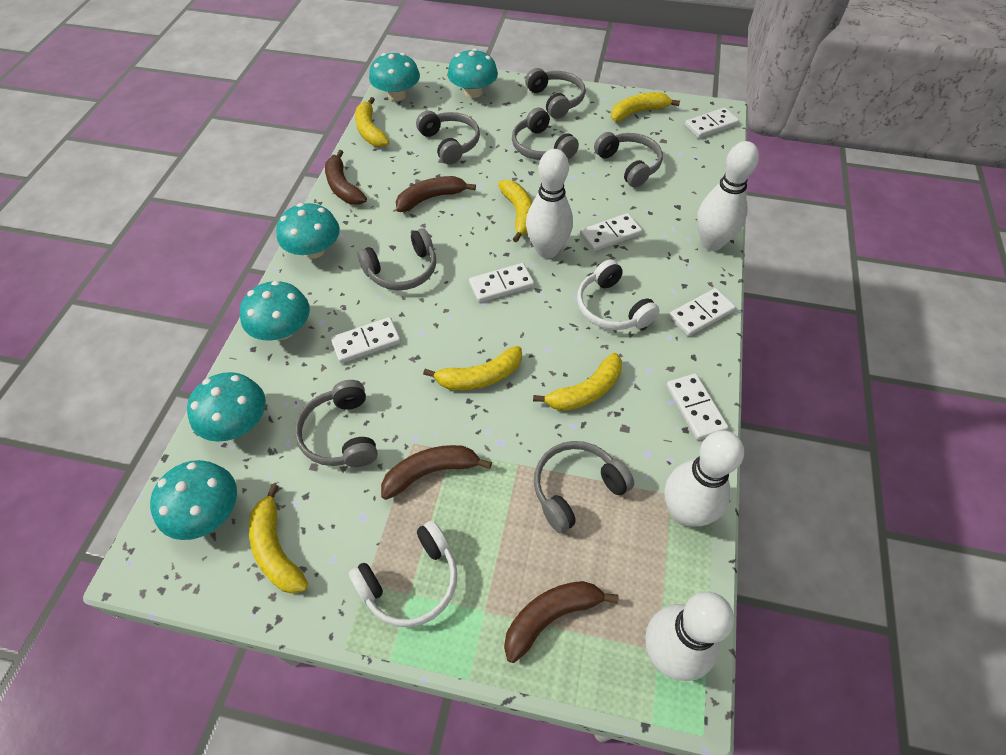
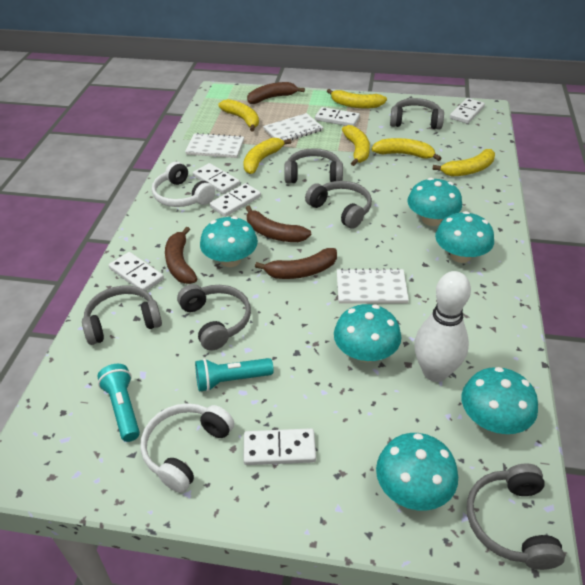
grey headphones: 7 -> 6
turquoise flashlight: 0 -> 2
white bowling pin: 4 -> 1
white notebook: 0 -> 3

